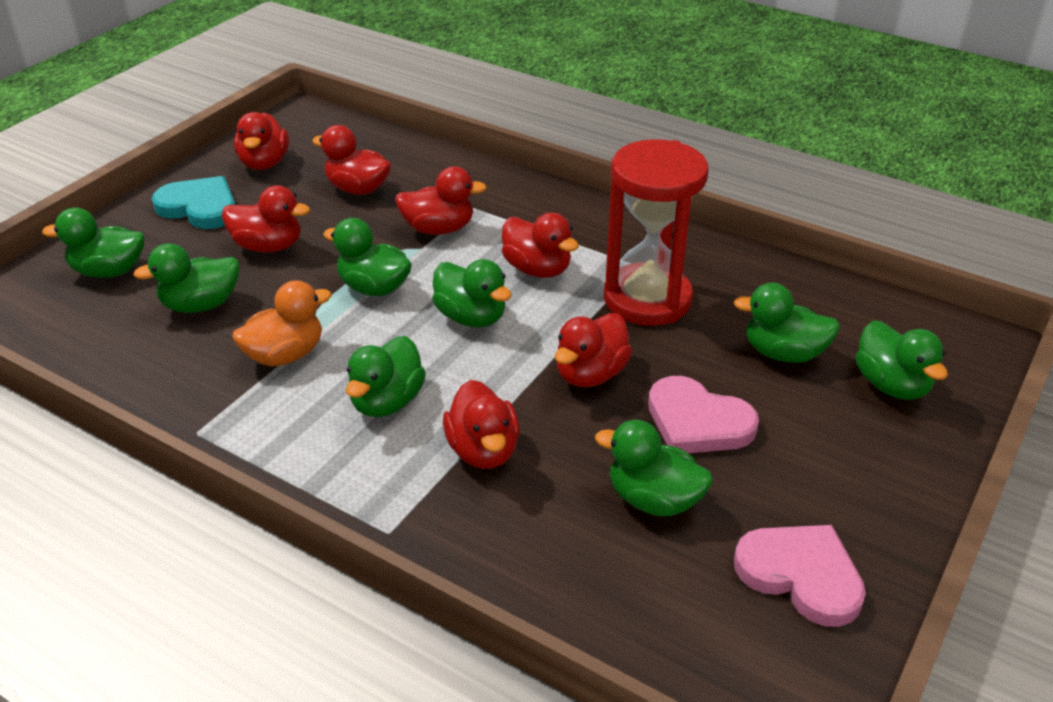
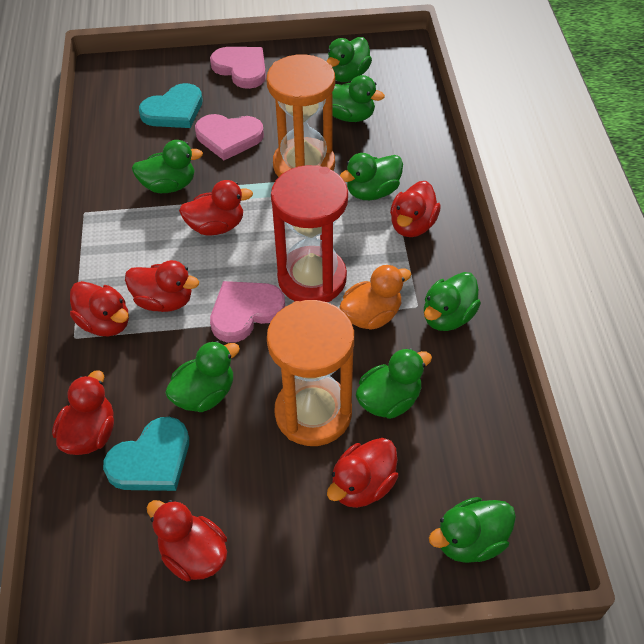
orange hourglass: 0 -> 2
pink heart: 2 -> 3
turquoise heart: 1 -> 2

